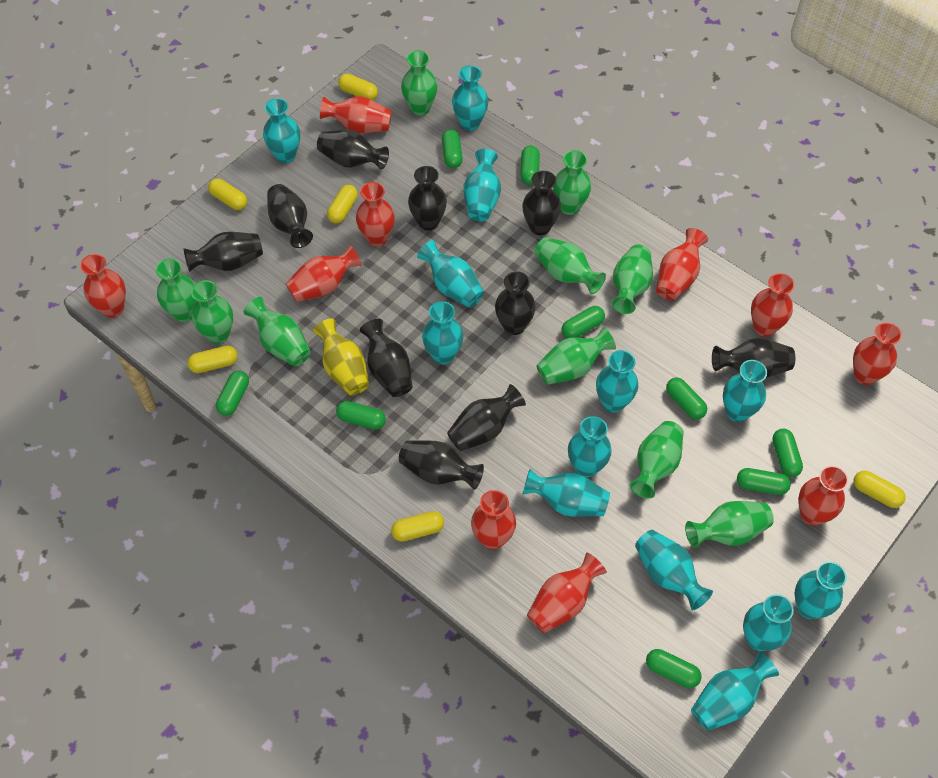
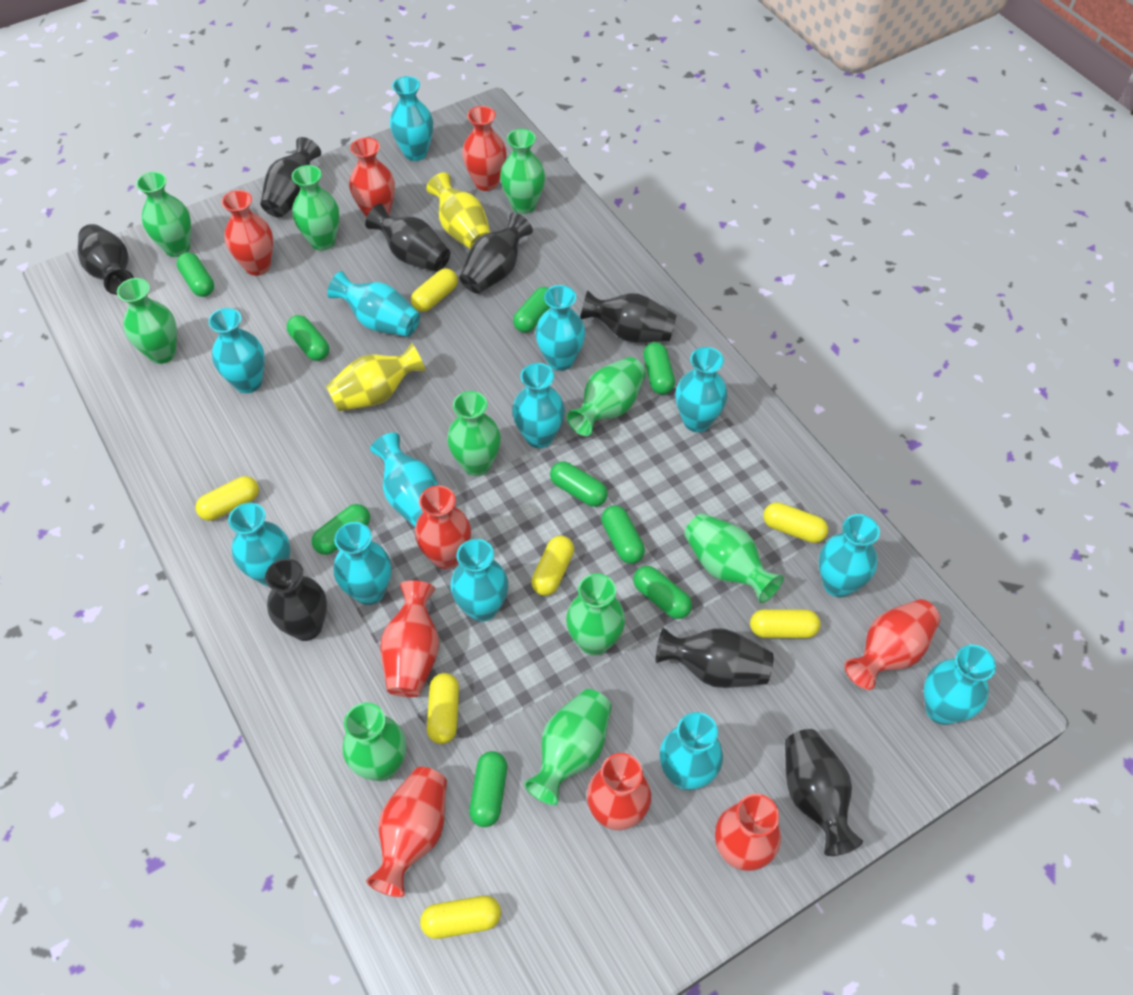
black vase: 10 -> 8
red vase: 10 -> 9
yellow capsule: 6 -> 7
yellow vase: 1 -> 2

